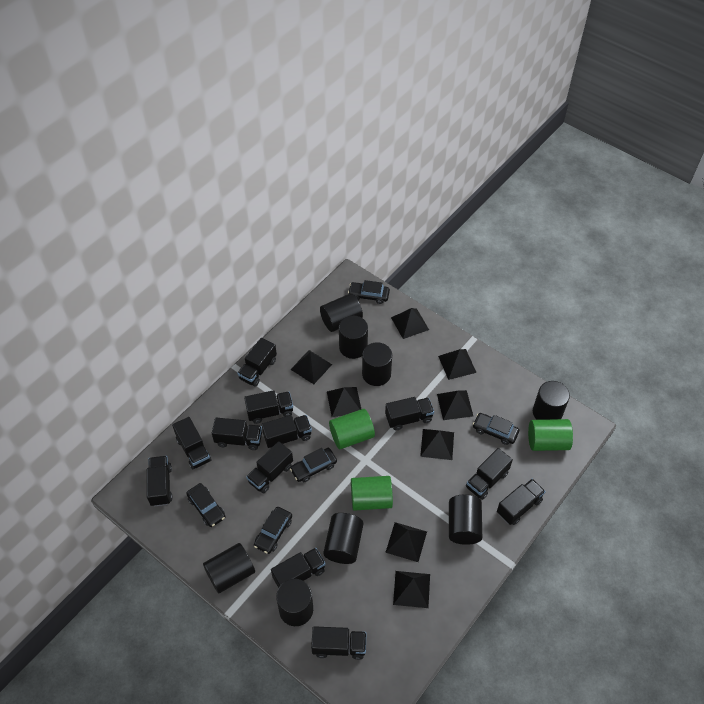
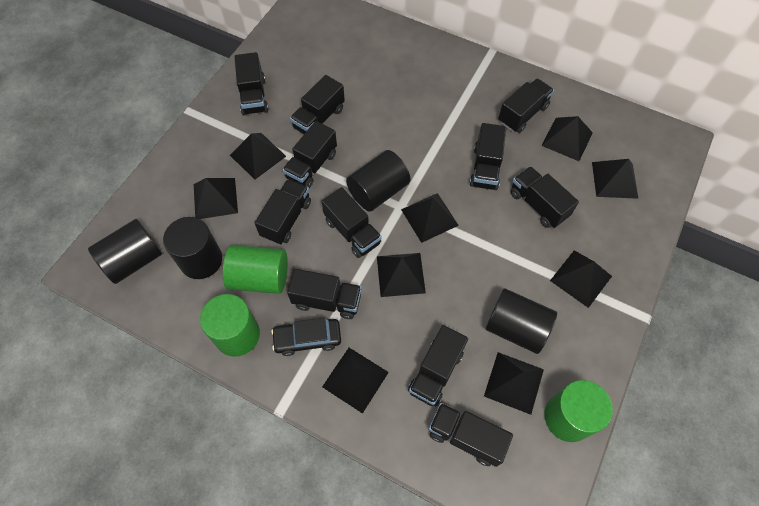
black car: 5 -> 1
black cylinder: 8 -> 4
black pyramid: 8 -> 9
black truck: 12 -> 11

